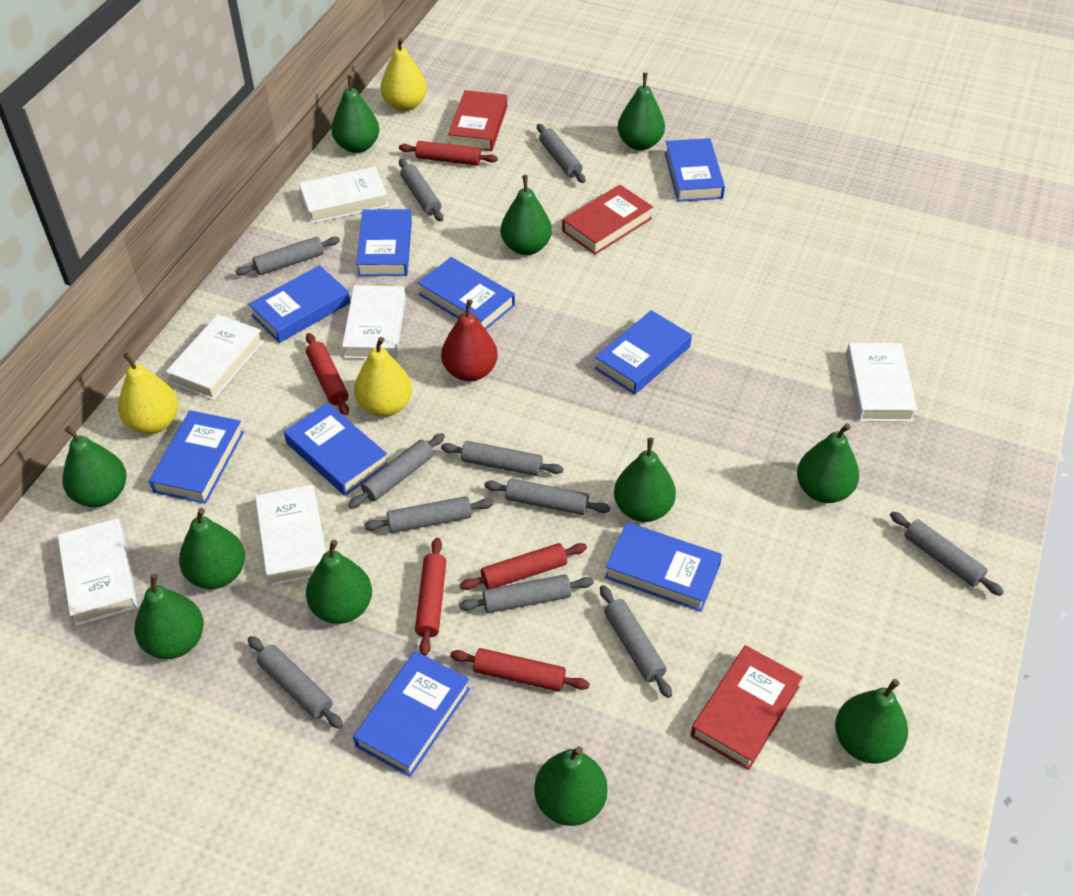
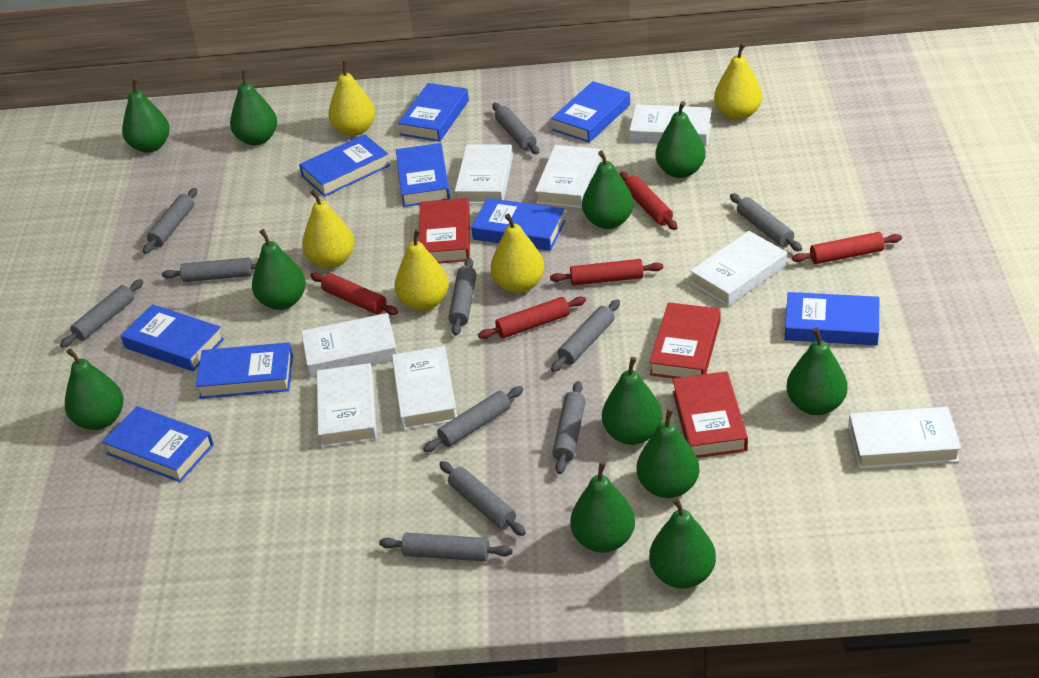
red pear: 1 -> 0
white book: 6 -> 8
yellow pear: 3 -> 5

